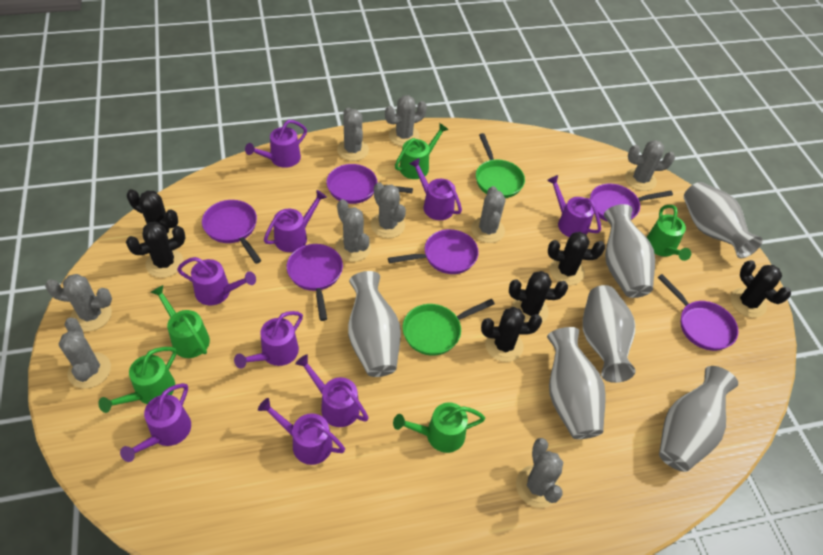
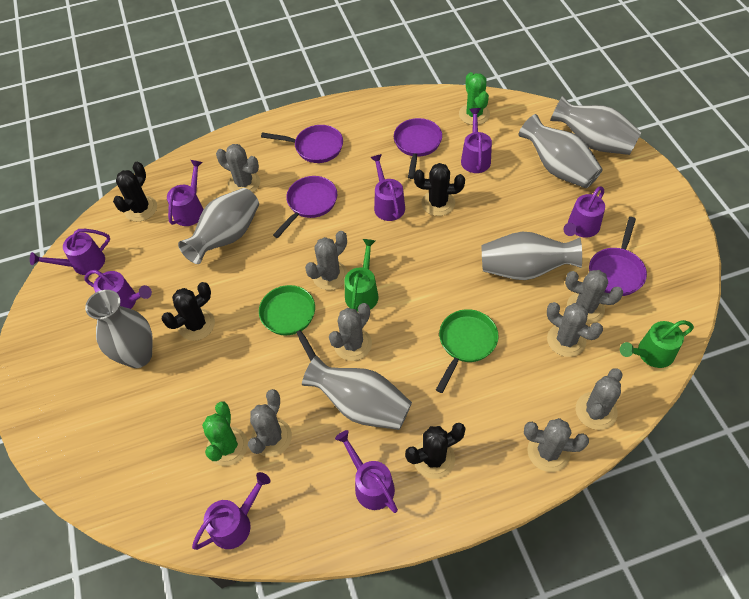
black cactus: 6 -> 4
green cactus: 0 -> 2
green watering can: 5 -> 2
grey cactus: 9 -> 8
purple pan: 6 -> 4
purple watering can: 9 -> 8

